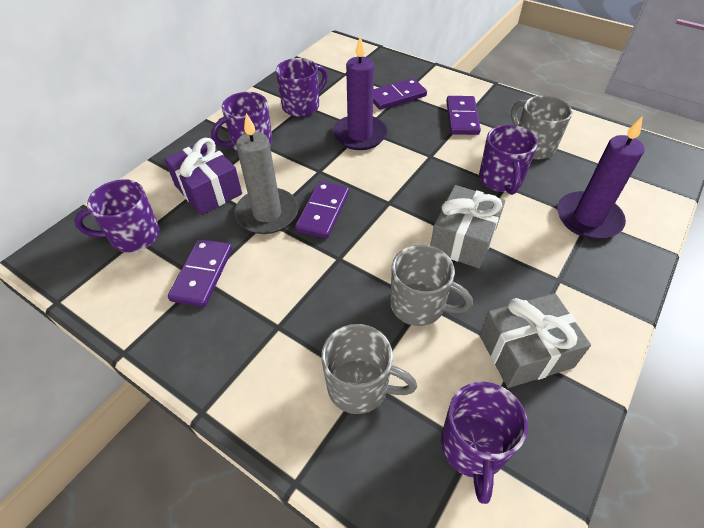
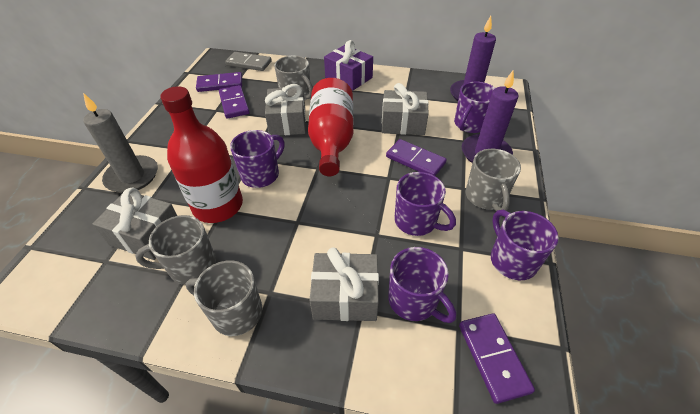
grey domino: 0 -> 1
grey gift: 2 -> 4
grey mug: 3 -> 4
red bottle: 0 -> 2

